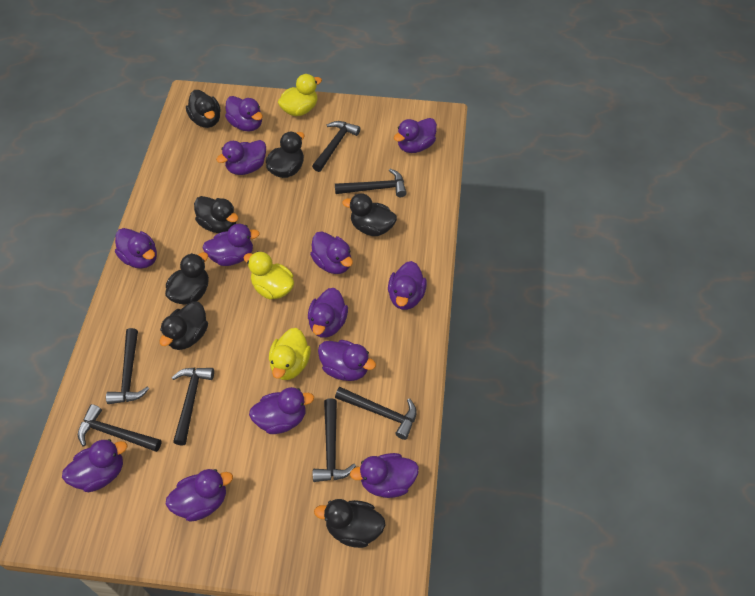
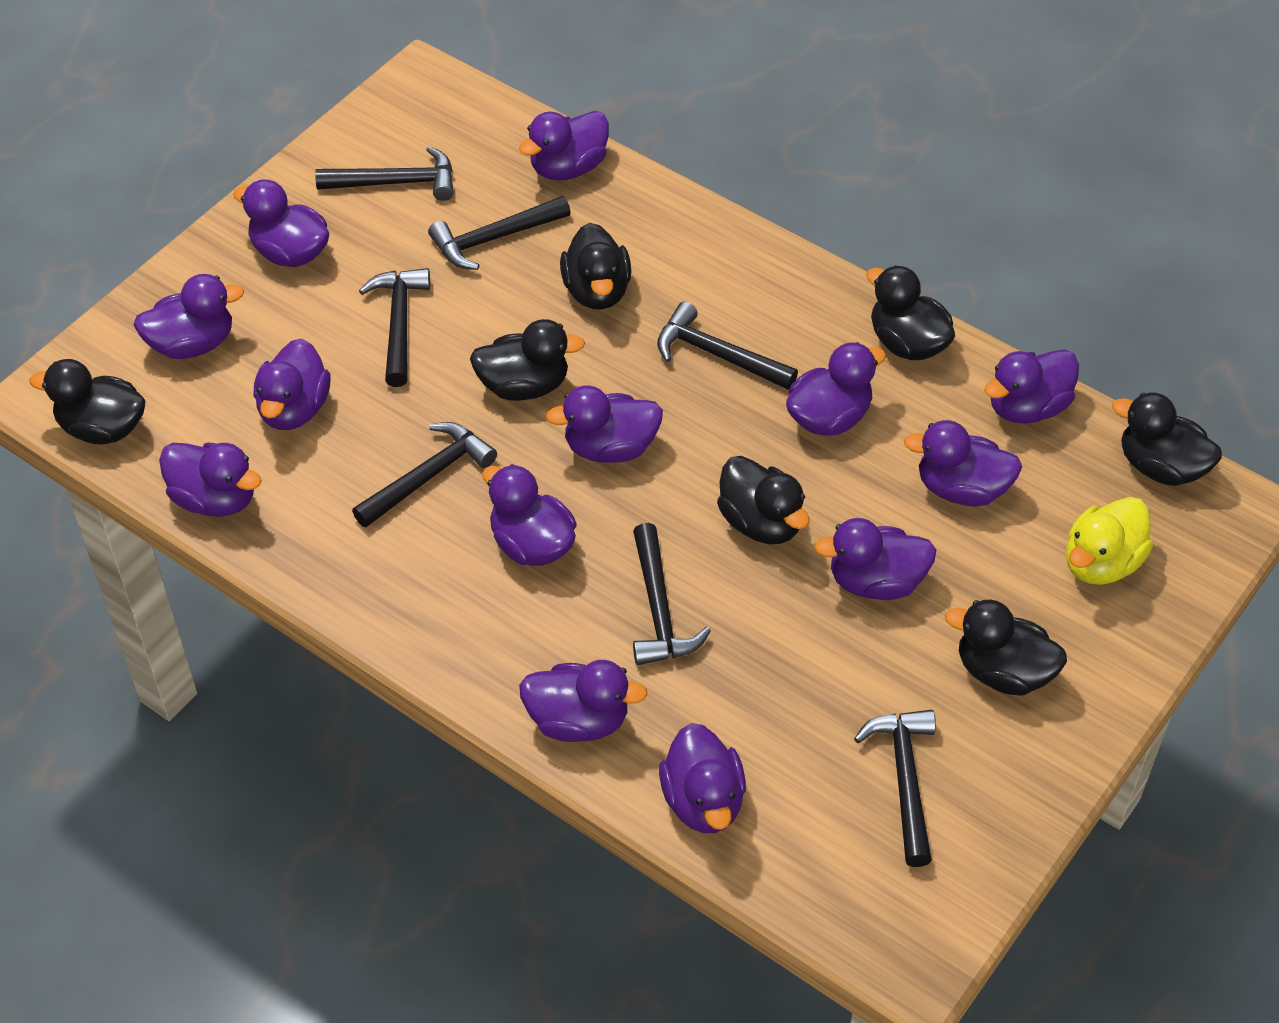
yellow duck: 3 -> 1

